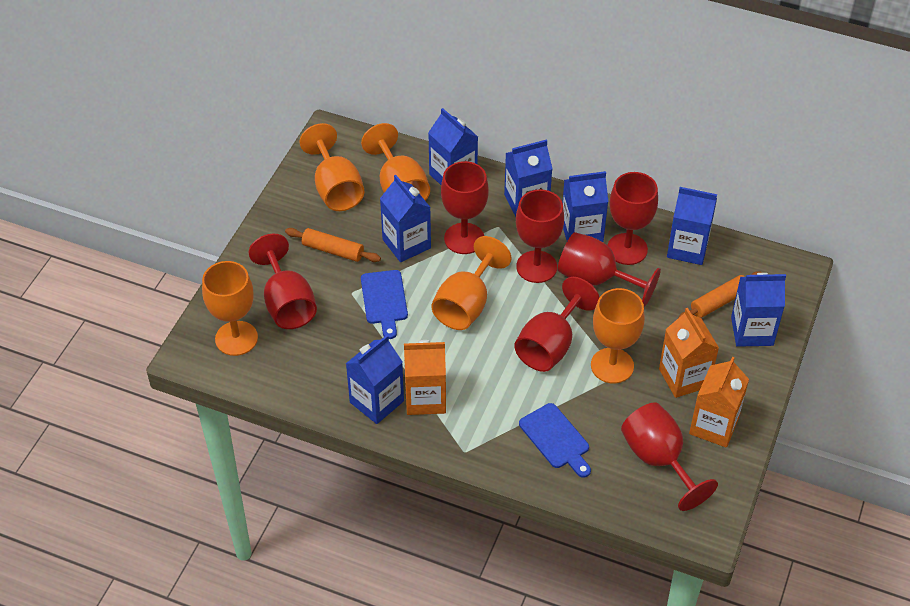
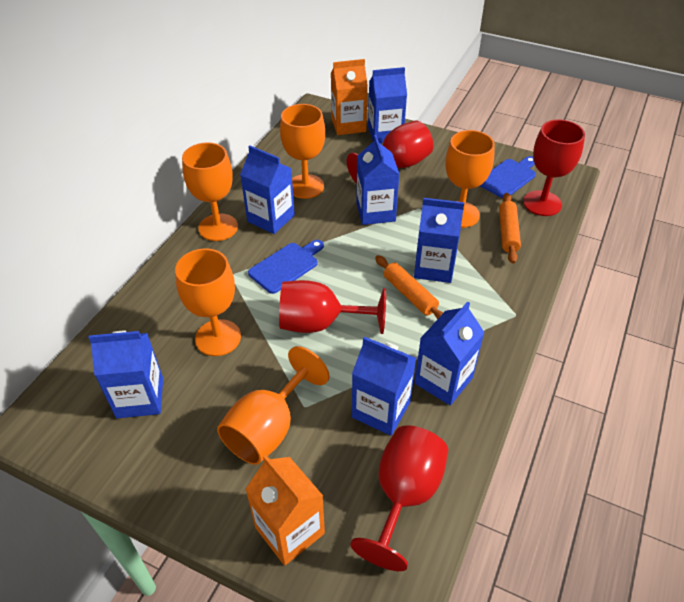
orange carton: 3 -> 2
red goblet: 7 -> 4

